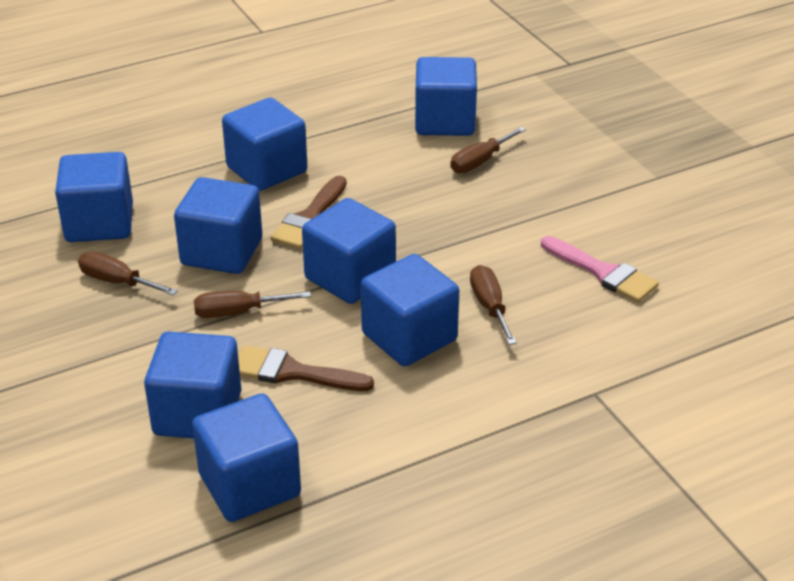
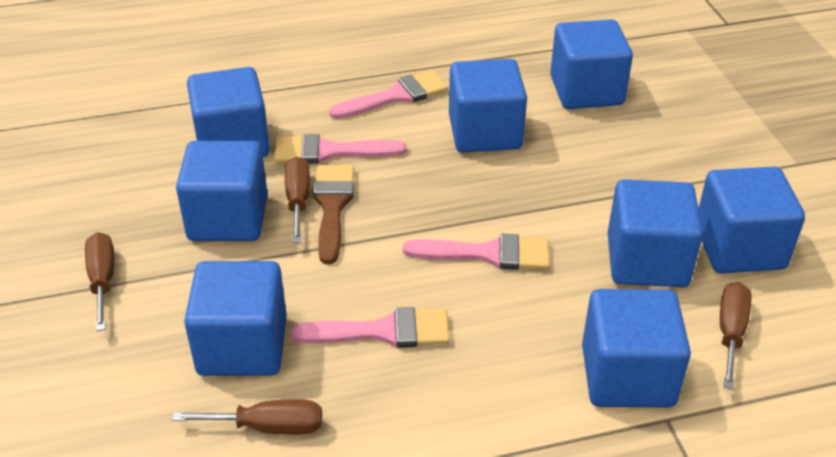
brown brush: 2 -> 1
pink brush: 1 -> 4

